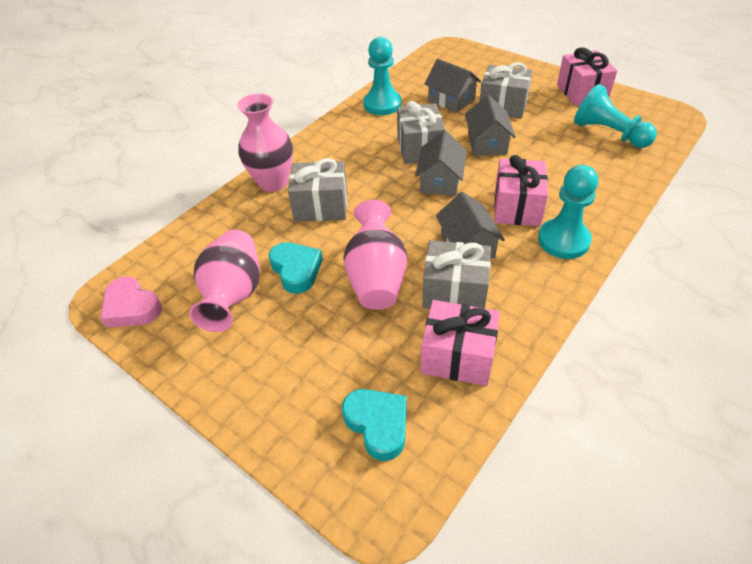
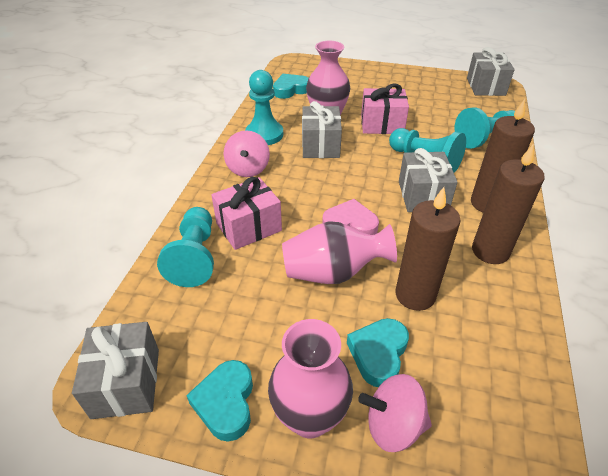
brown candle: 0 -> 3
grey house: 4 -> 0
pink gift: 3 -> 2
pink spinning top: 0 -> 2
turquoise heart: 2 -> 3
turquoise pawn: 3 -> 4

